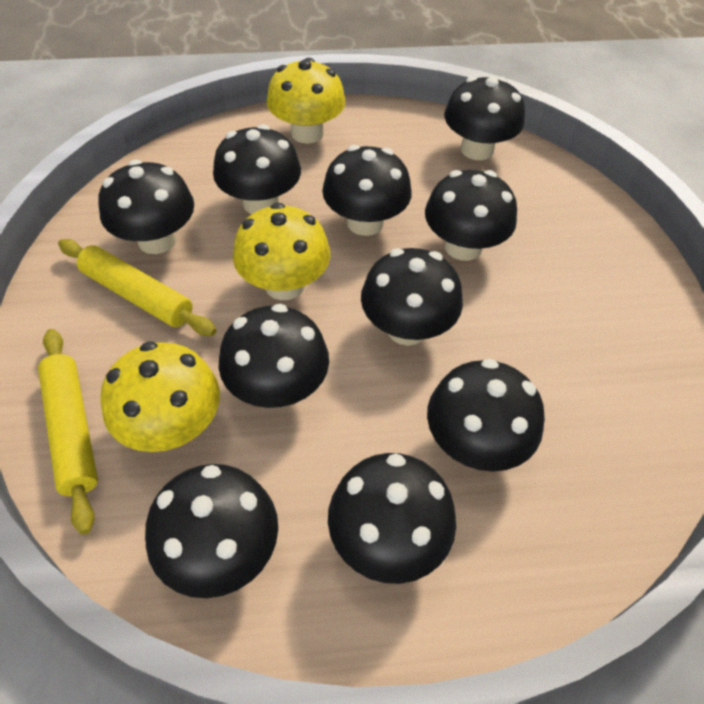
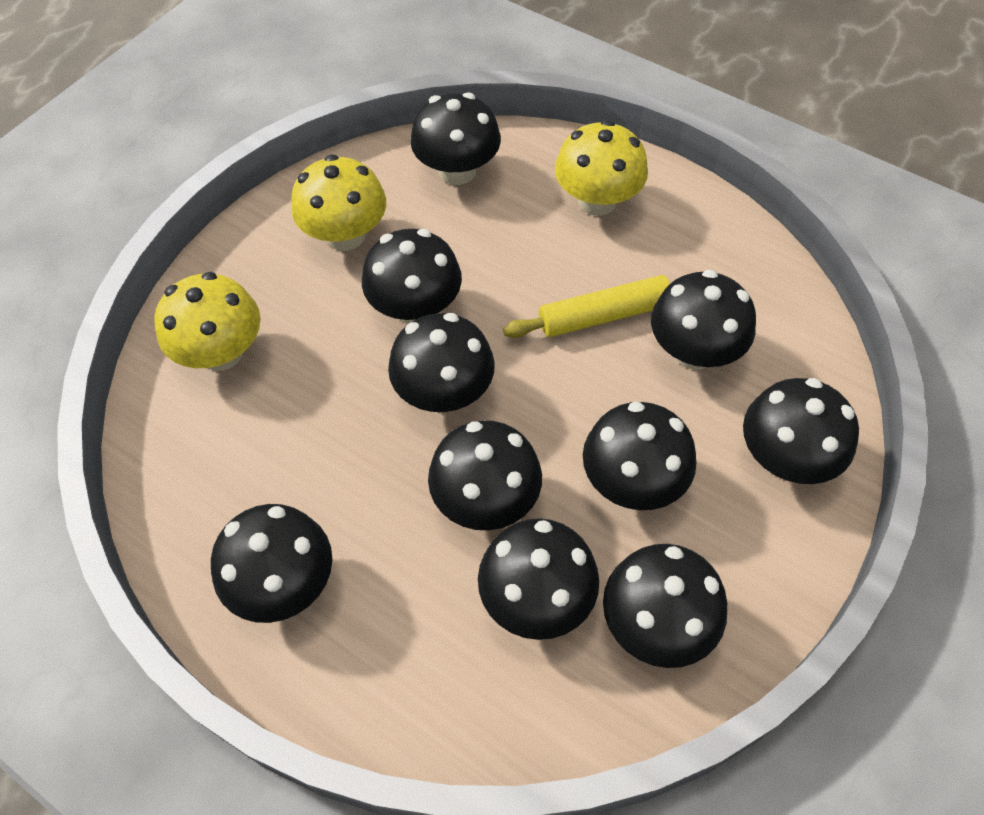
yellow rolling pin: 2 -> 1

